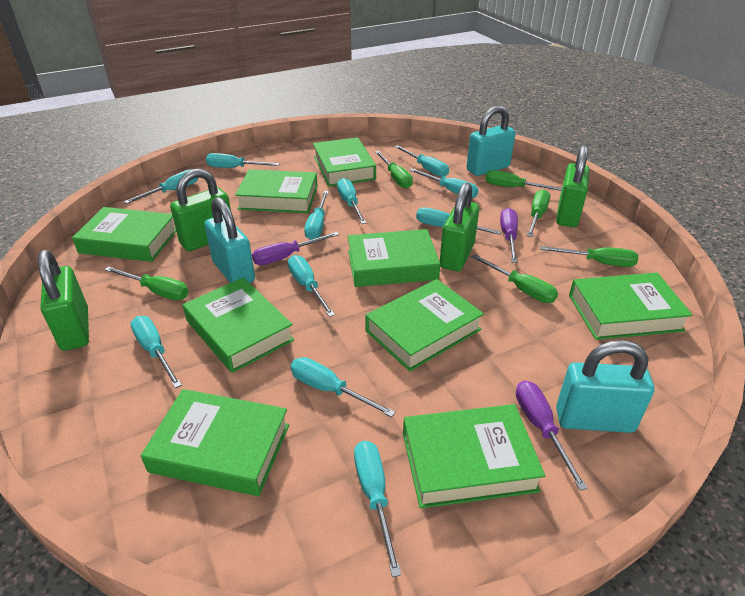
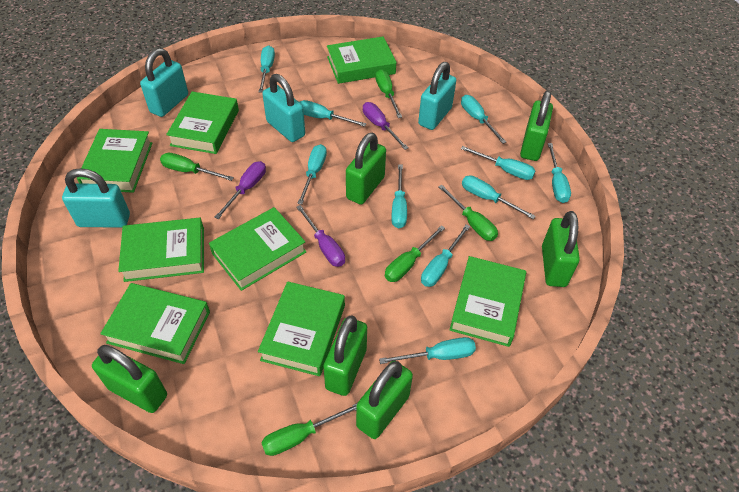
green book: 9 -> 8
green padlock: 4 -> 6
green screwdriver: 6 -> 5
turquoise padlock: 3 -> 4
turquoise screwdriver: 11 -> 10

